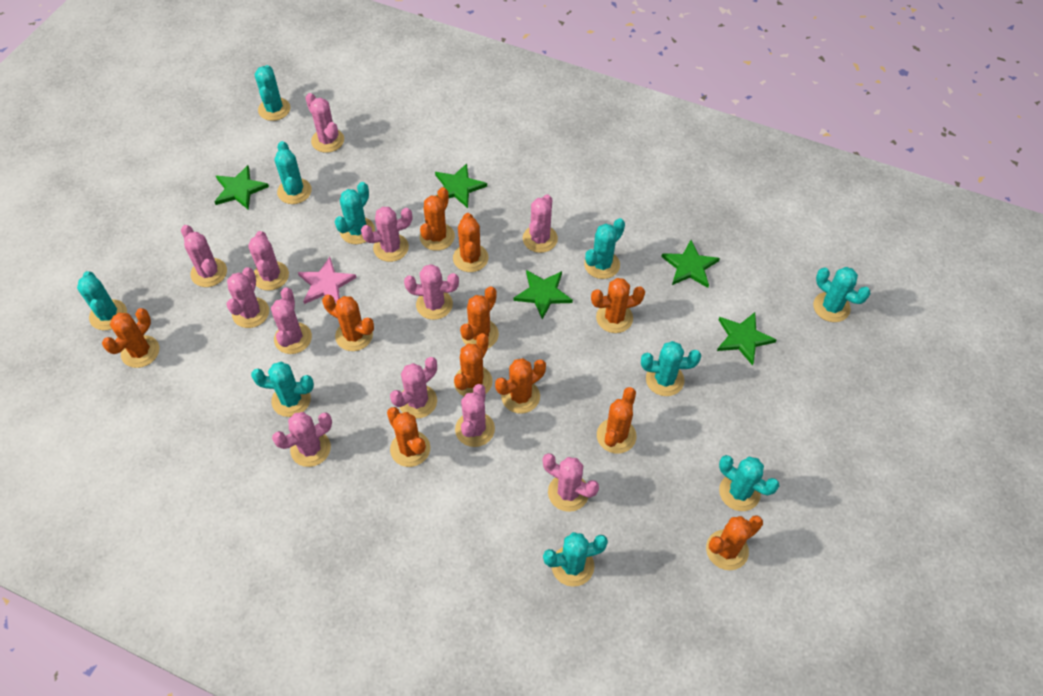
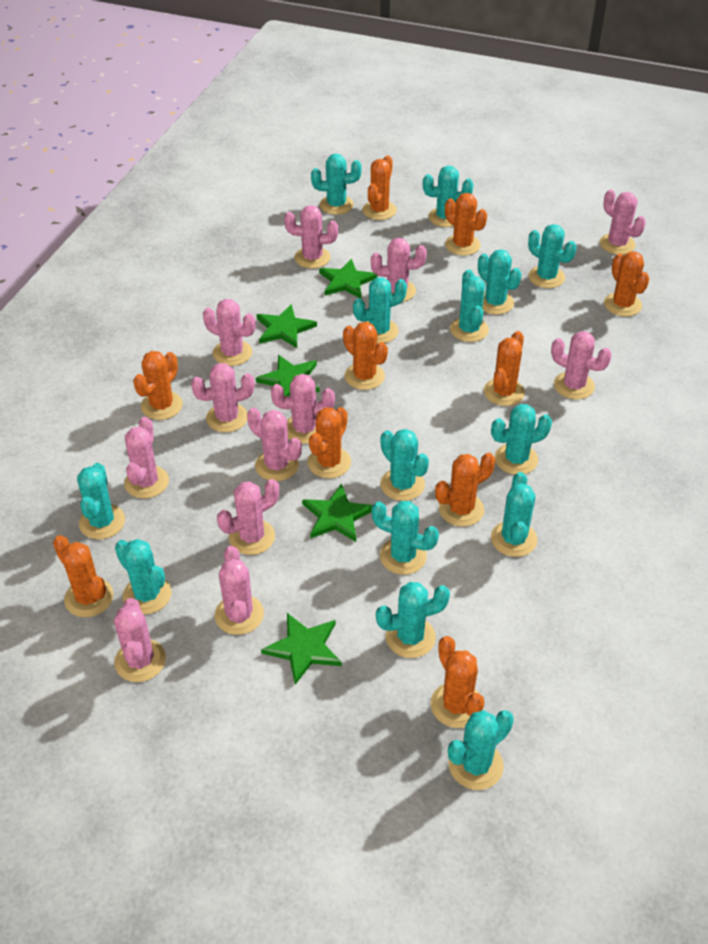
orange cactus: 11 -> 10
pink star: 1 -> 0
turquoise cactus: 10 -> 14

